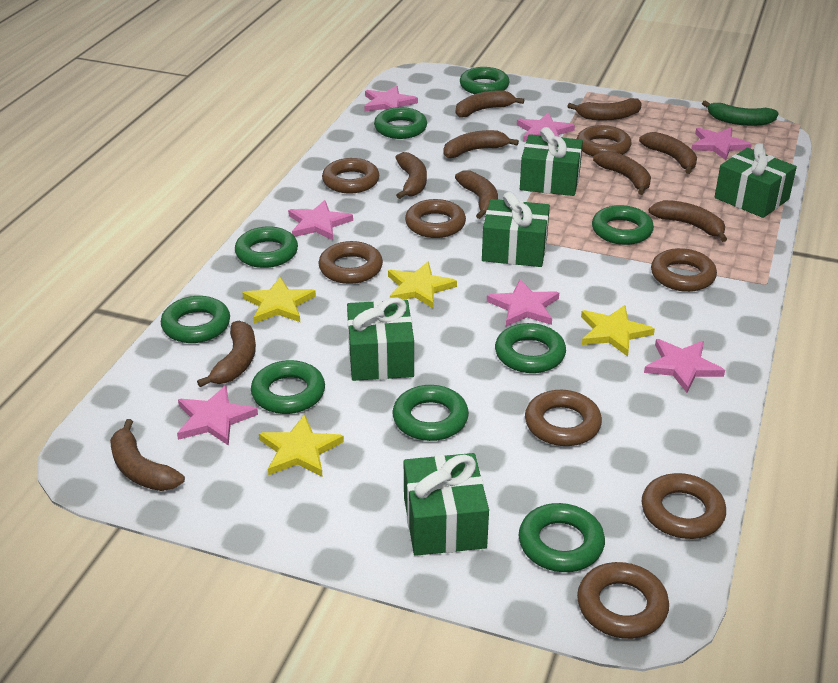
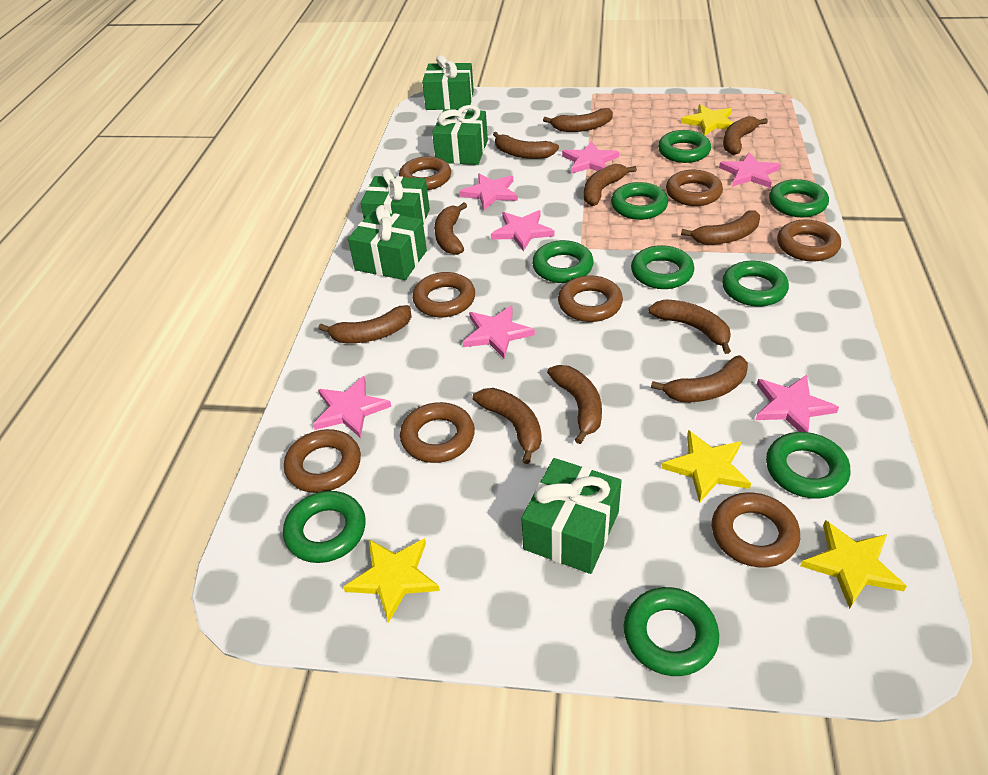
brown banana: 10 -> 11
green banana: 1 -> 0

